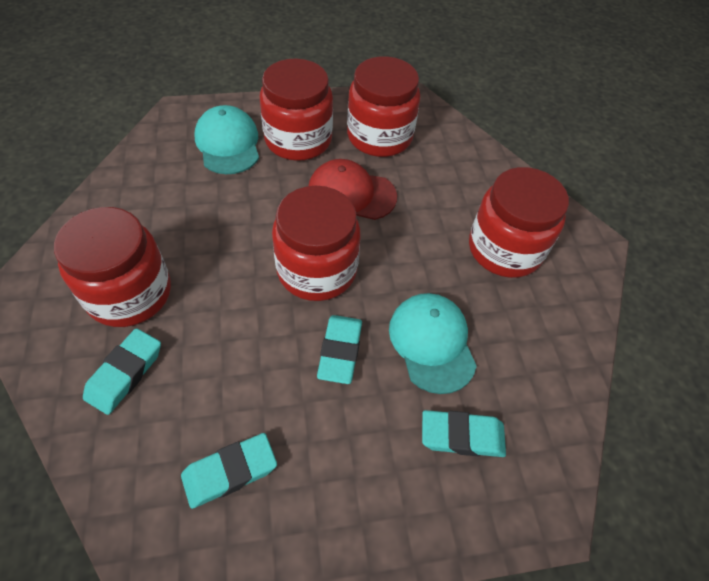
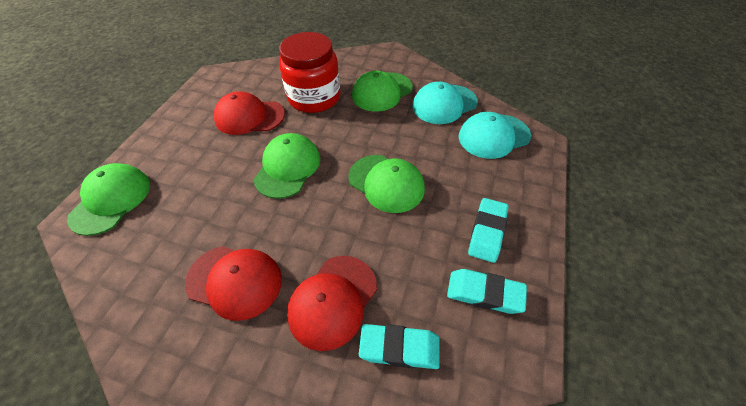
green cap: 0 -> 4
red cap: 1 -> 3
red jar: 5 -> 1
turquoise eraser: 4 -> 3

